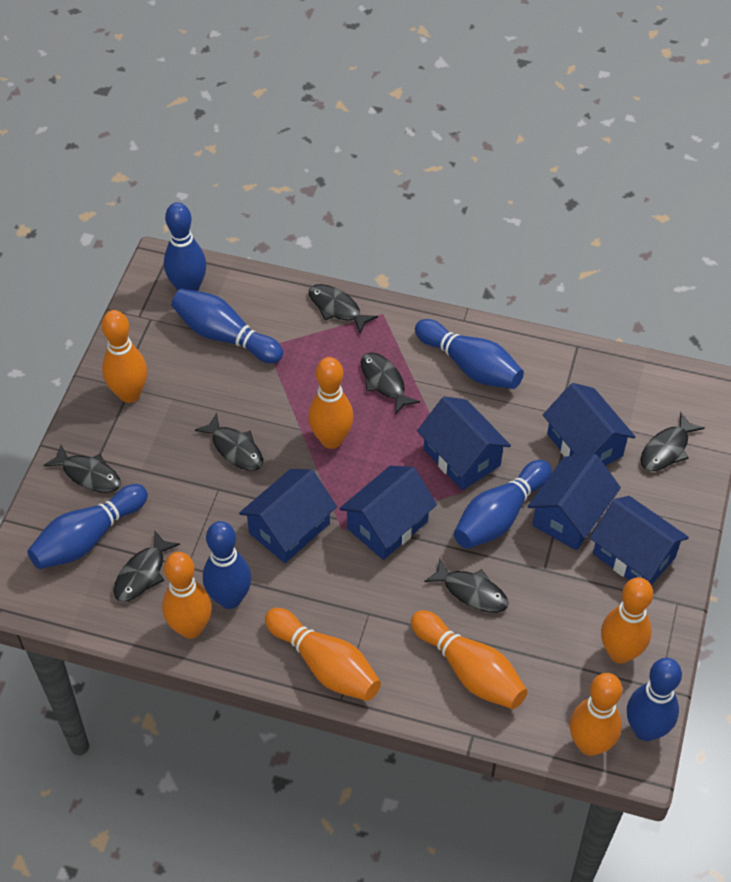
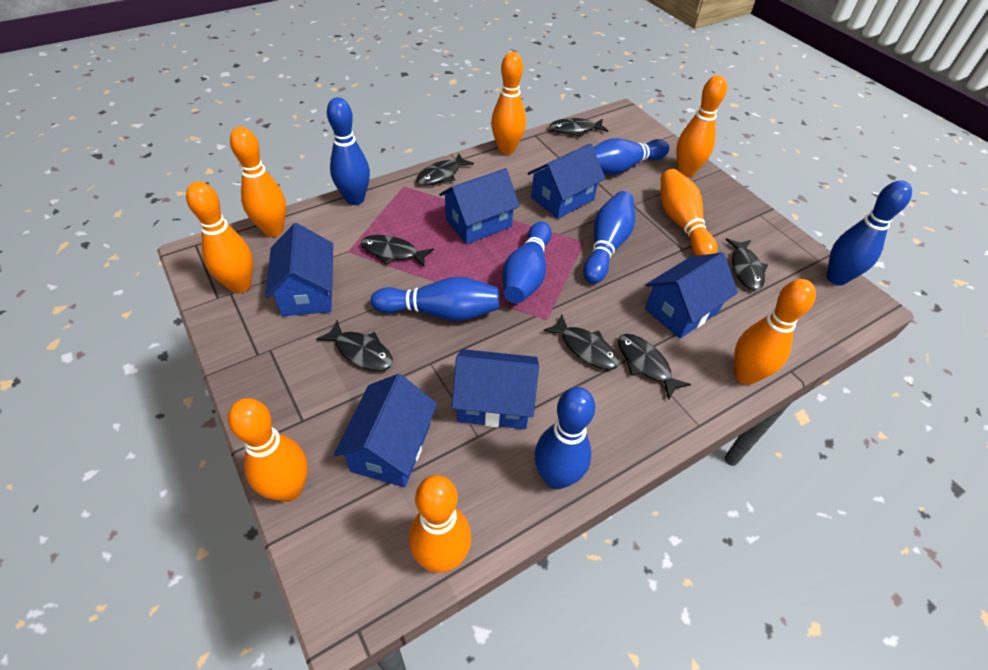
orange bowling pin: 7 -> 8

